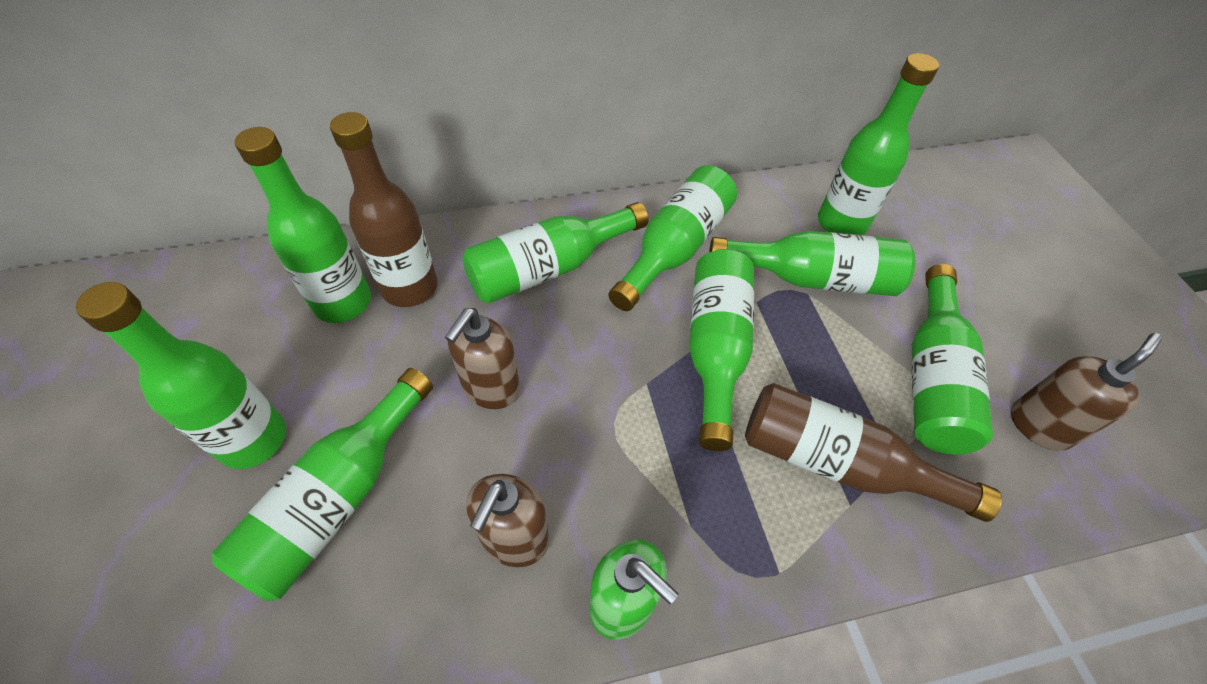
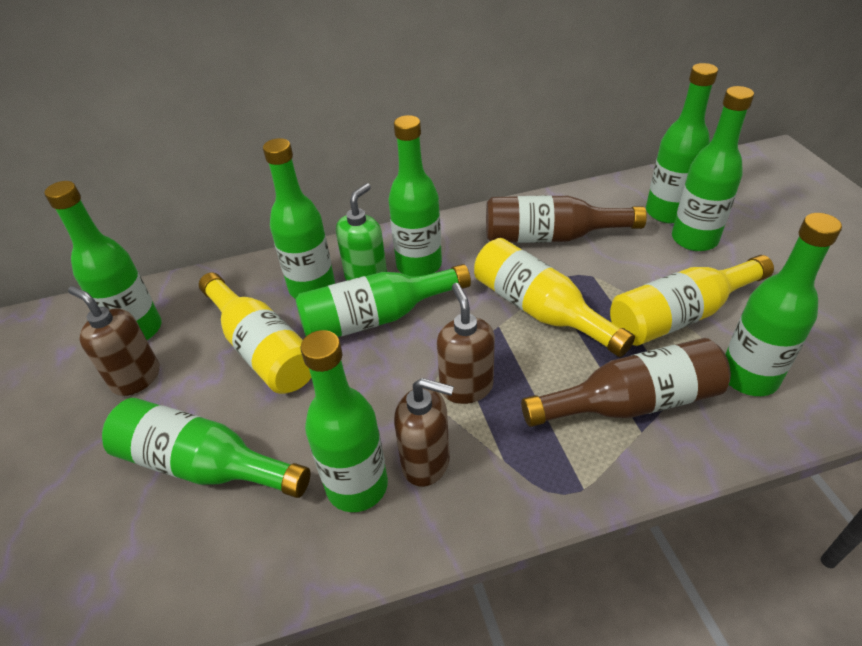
yellow bottle: 0 -> 3

